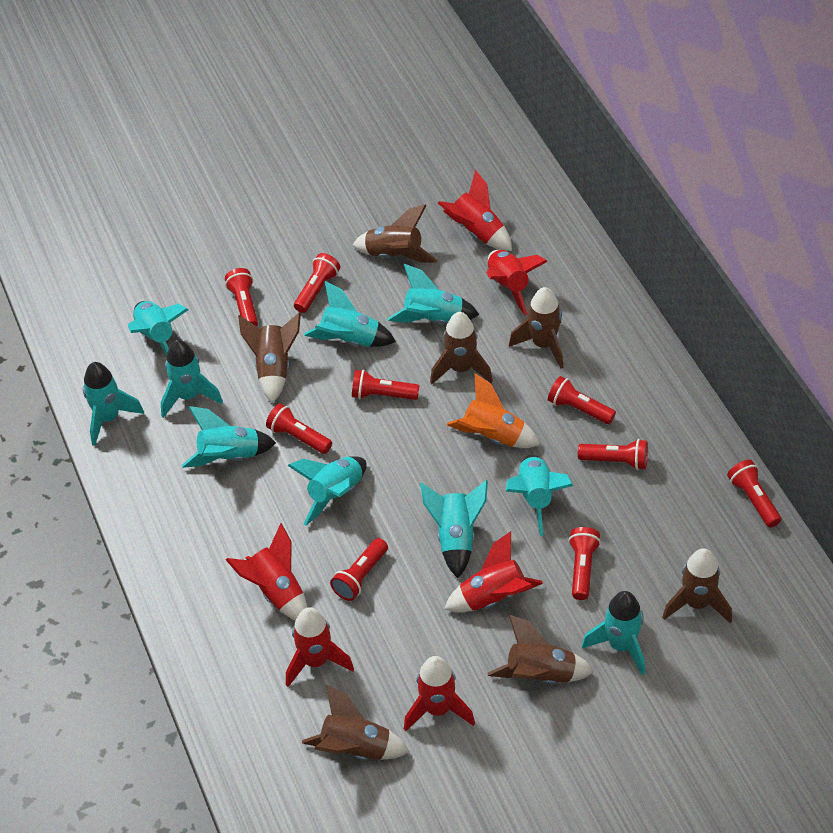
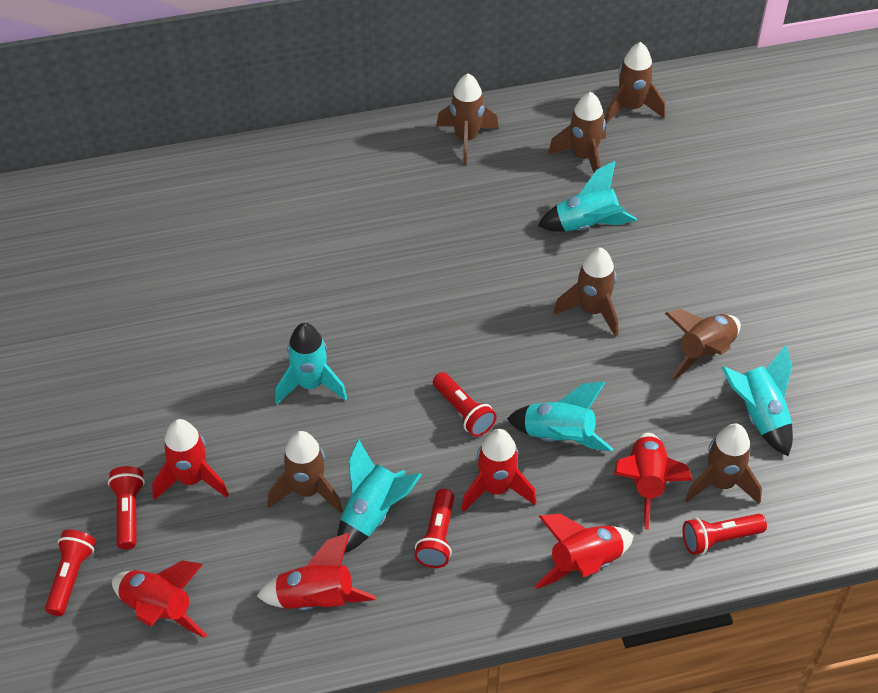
orange rocket: 1 -> 0
red flashlight: 9 -> 5
turquoise rocket: 10 -> 5

